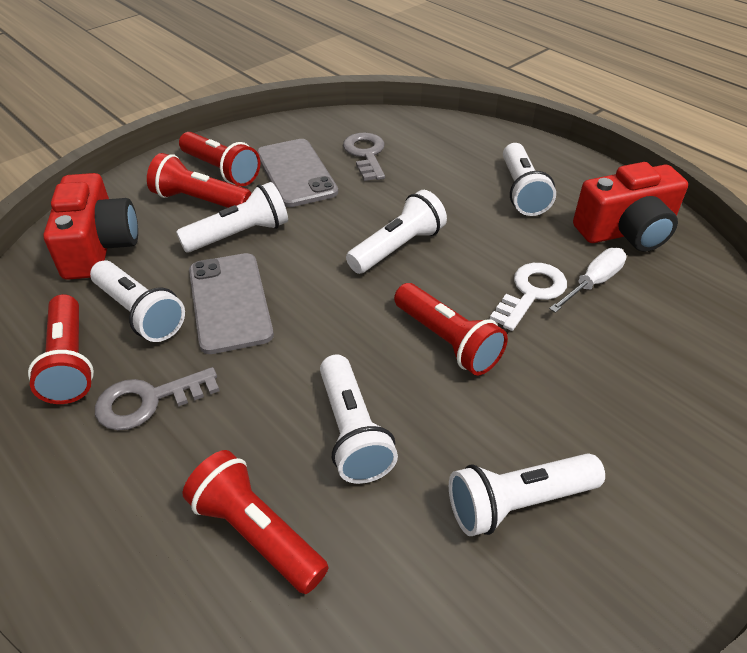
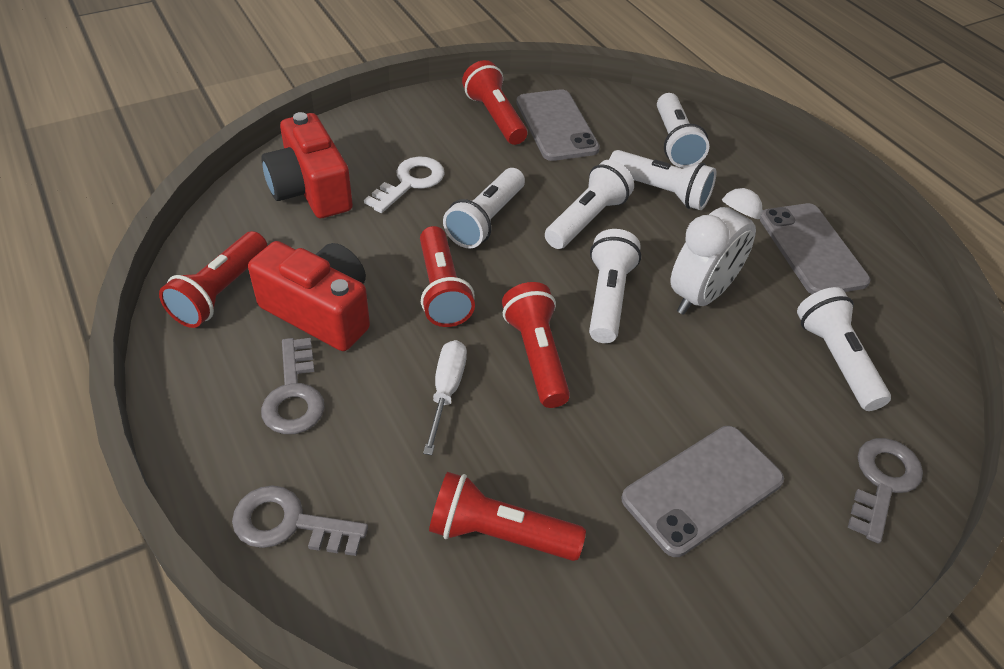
grey key: 2 -> 3
grey phone: 2 -> 3
white clock: 0 -> 1

